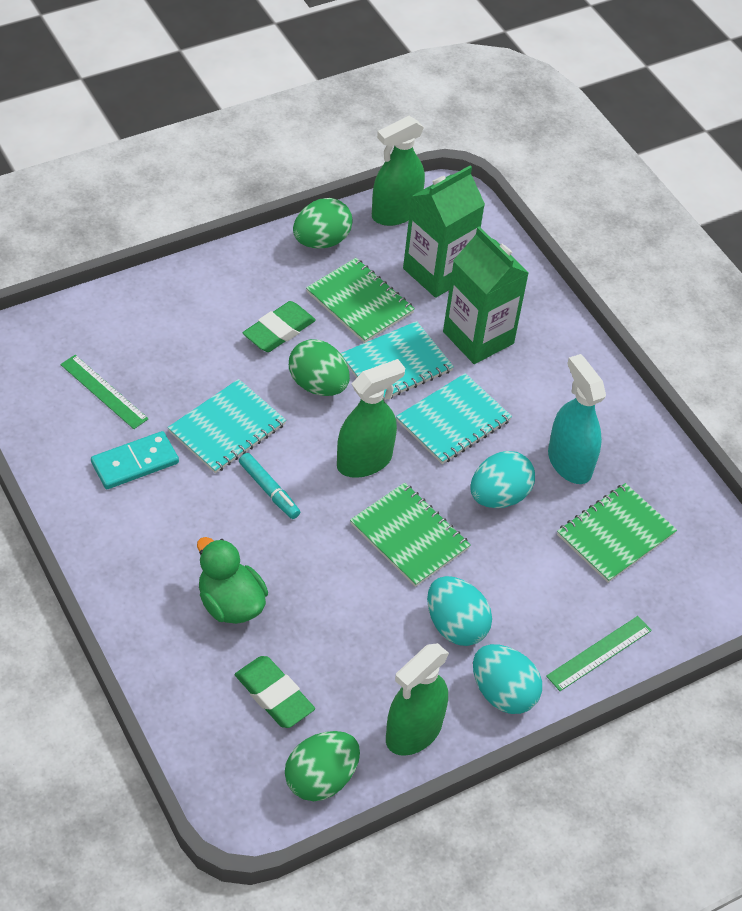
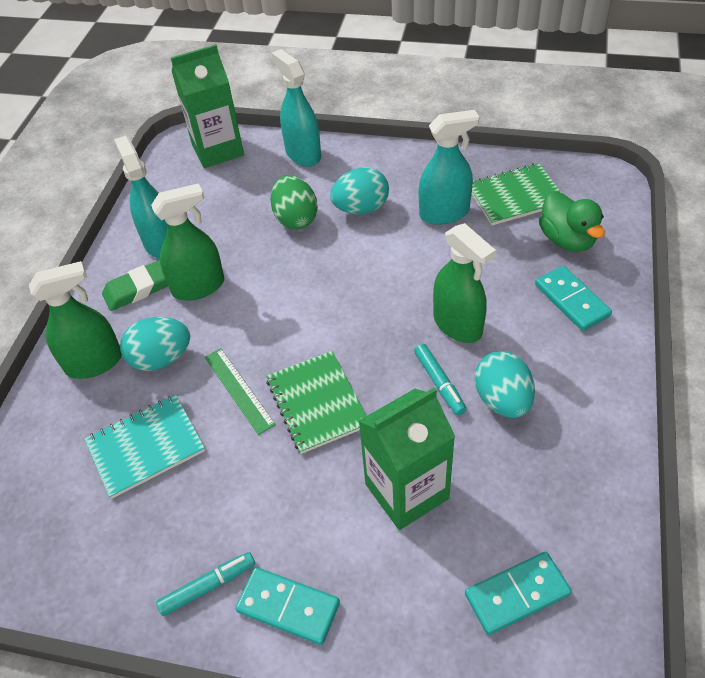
green egg: 3 -> 1
green eraser: 2 -> 1
green notebook: 3 -> 2
green ruler: 2 -> 1
turquoise domino: 1 -> 3
turquoise marker: 1 -> 2
turquoise notebook: 3 -> 1
turquoise spray bottle: 1 -> 3

